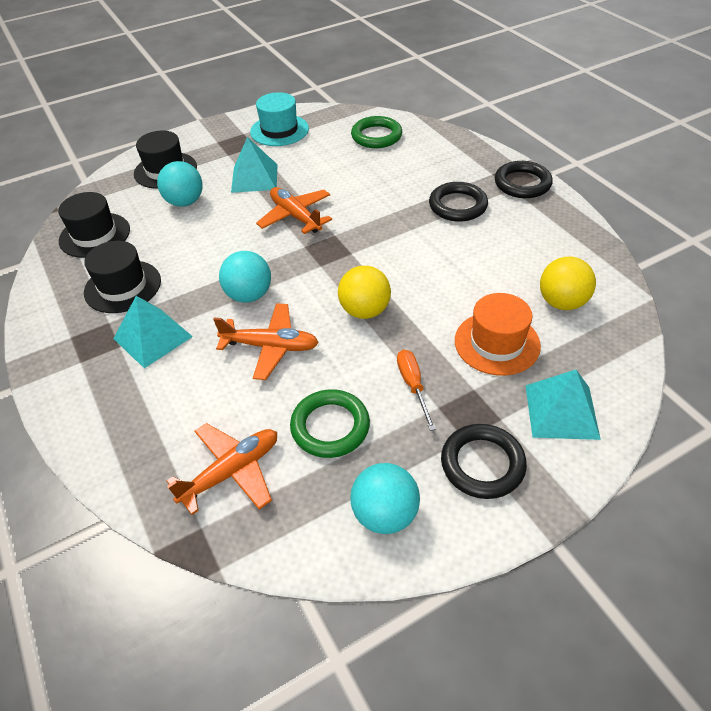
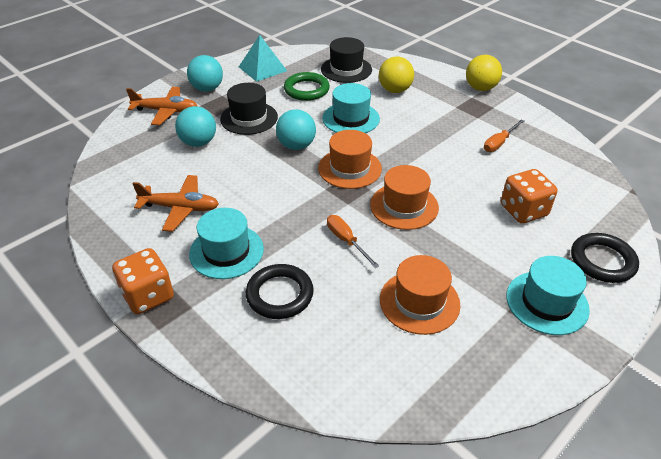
black hat: 3 -> 2
black ring: 3 -> 2
green ring: 2 -> 1
orange dice: 0 -> 2
orange hat: 1 -> 3
orange plane: 3 -> 2
orange screwdriver: 1 -> 2
turquoise hat: 1 -> 3
turquoise pyramid: 3 -> 1

